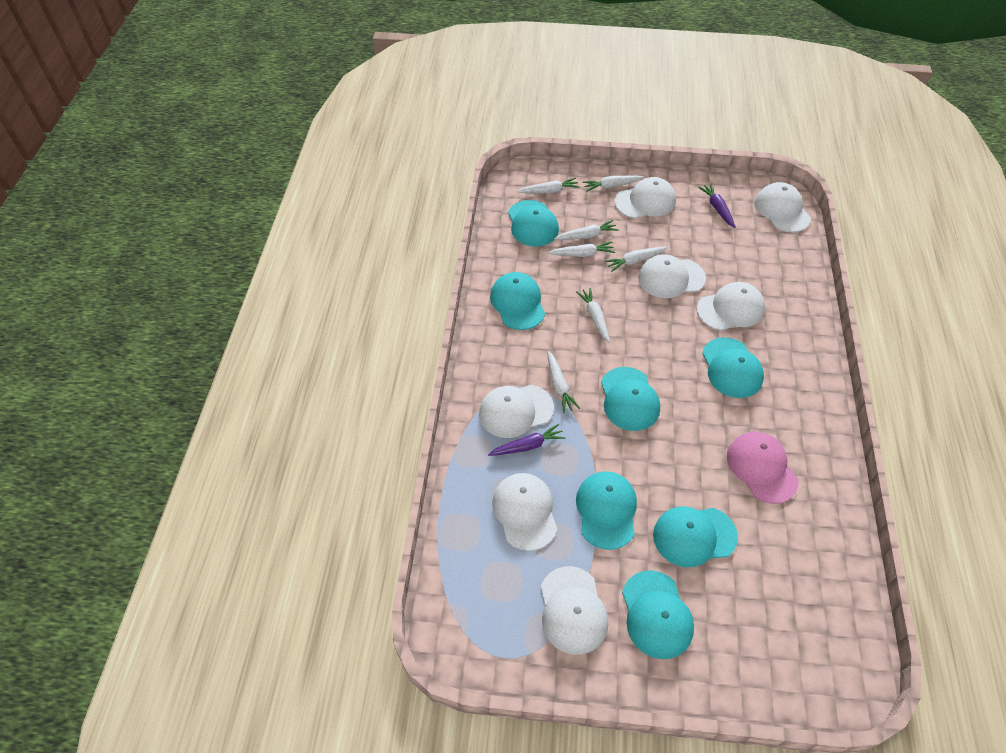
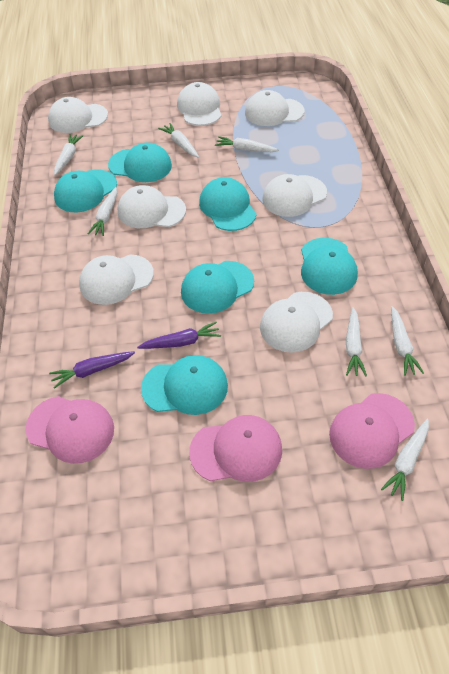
pink cap: 1 -> 3
turquoise cap: 7 -> 6

